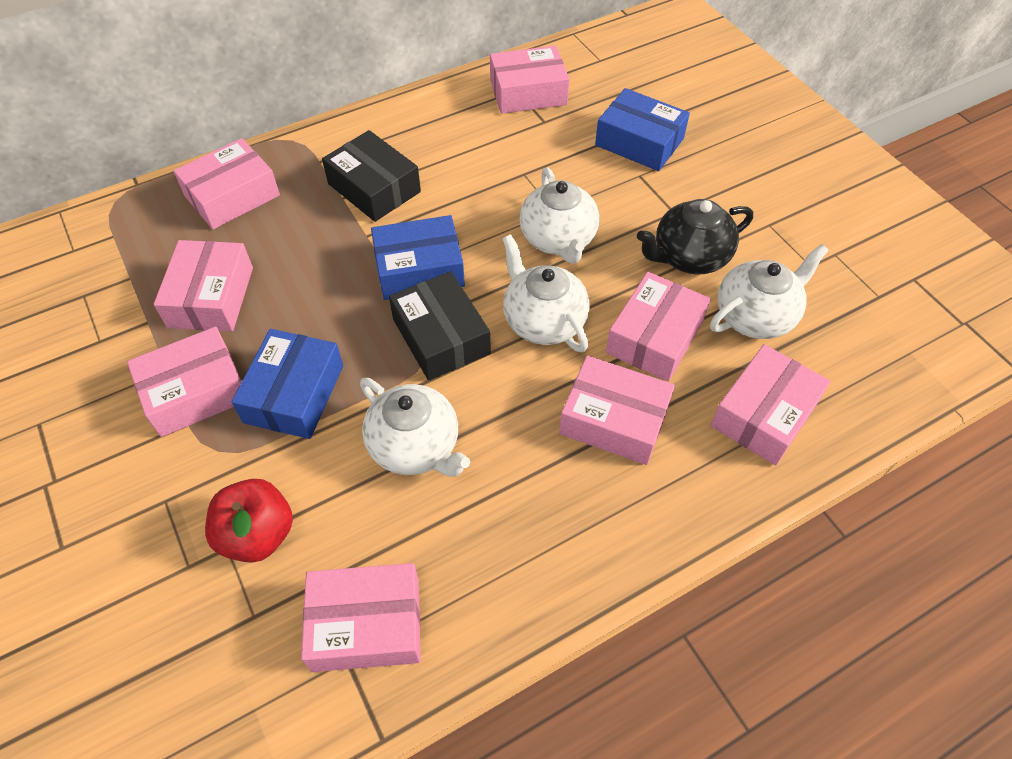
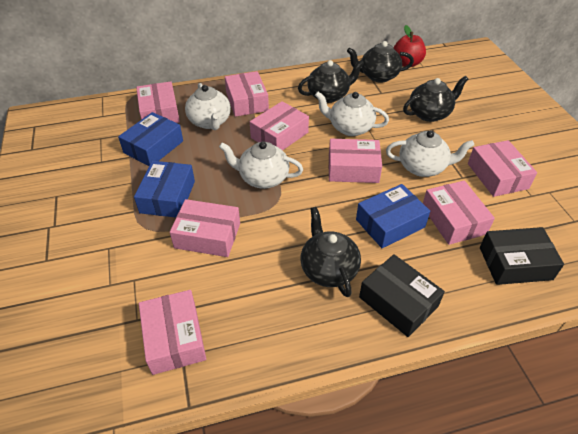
black teapot: 1 -> 4

